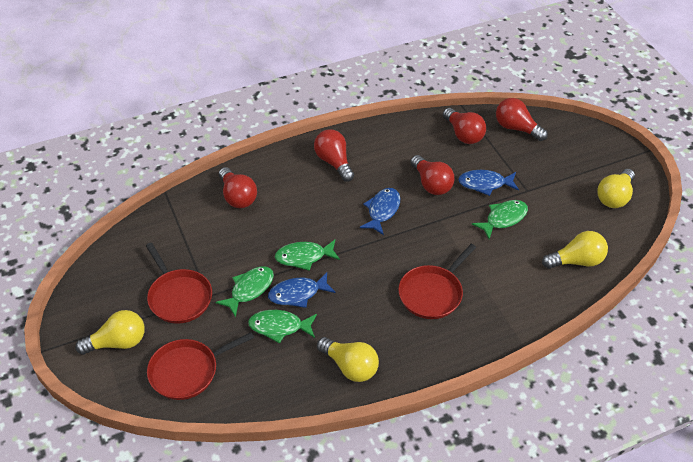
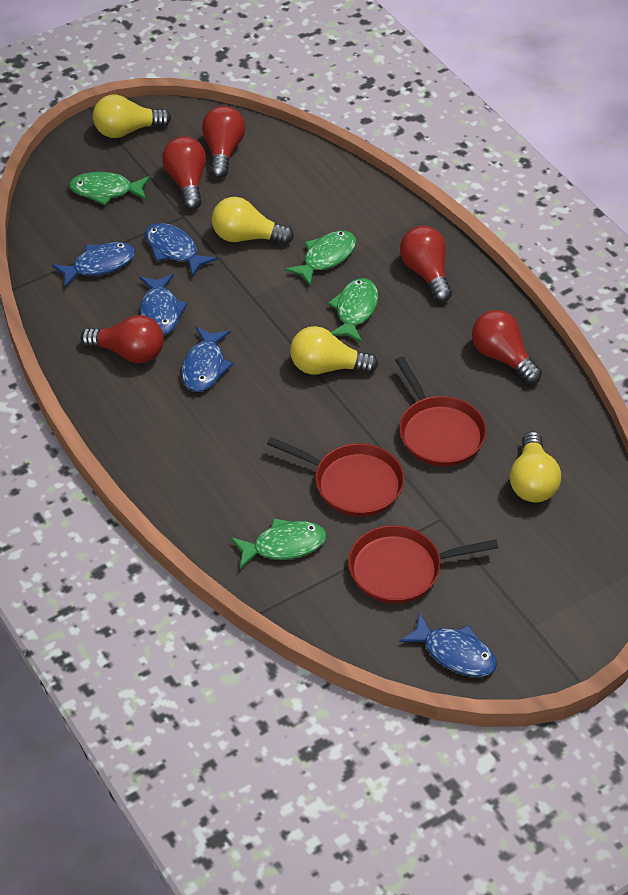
blue fish: 3 -> 5

